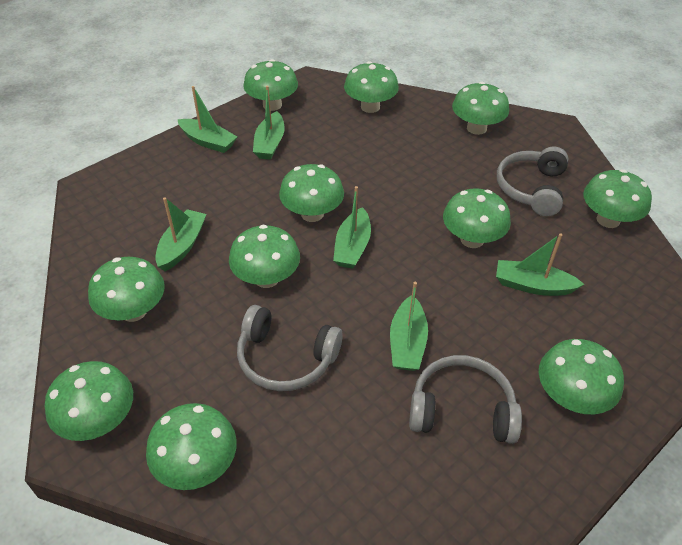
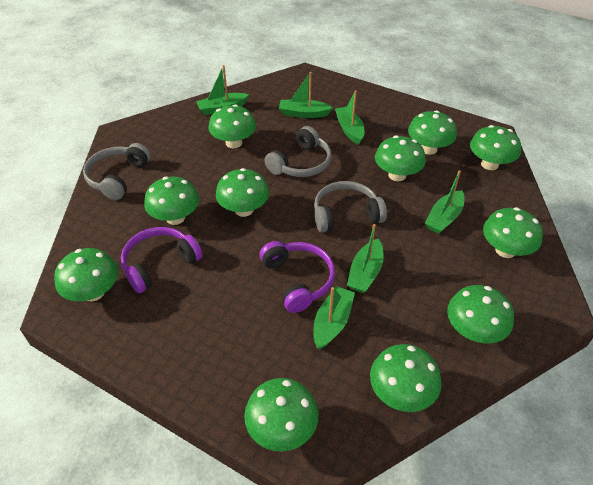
purple headphones: 0 -> 2

